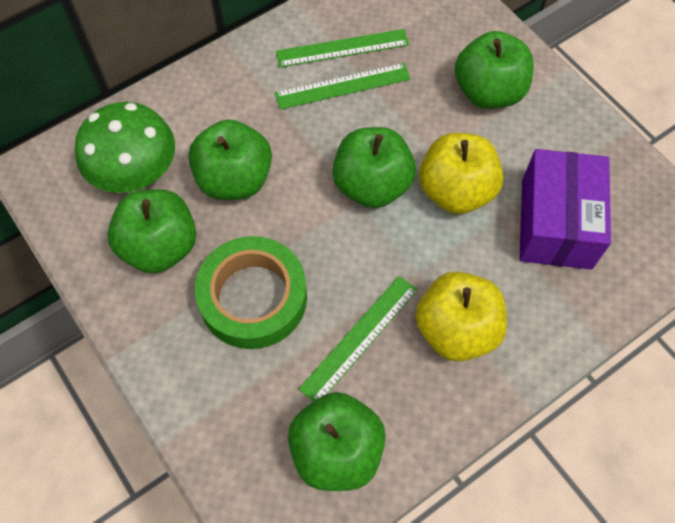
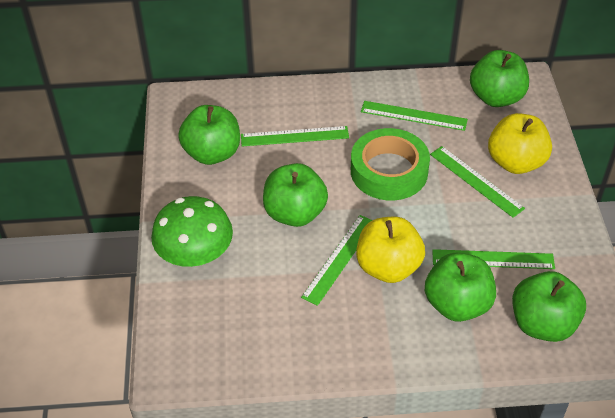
green ruler: 3 -> 5
purple box: 1 -> 0

